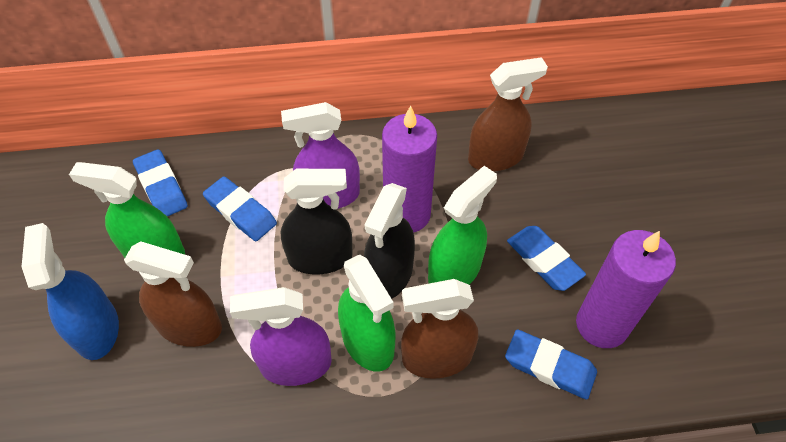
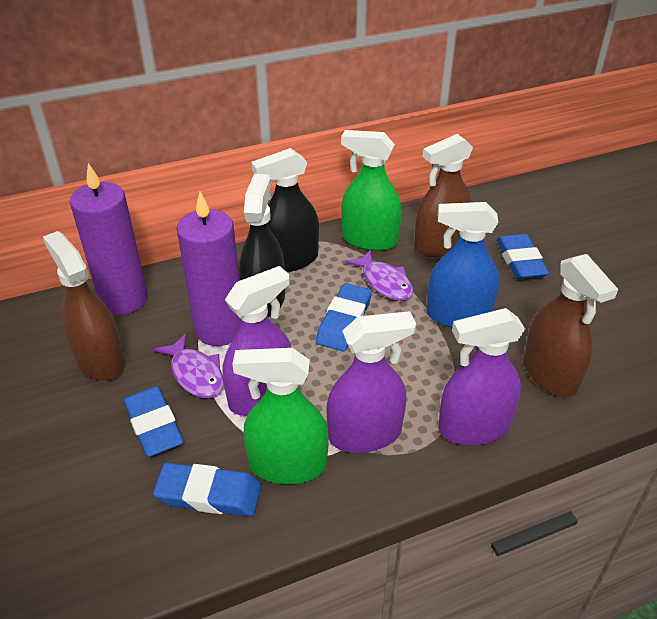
green spray bottle: 3 -> 2
purple fish: 0 -> 2
purple spray bottle: 2 -> 3

